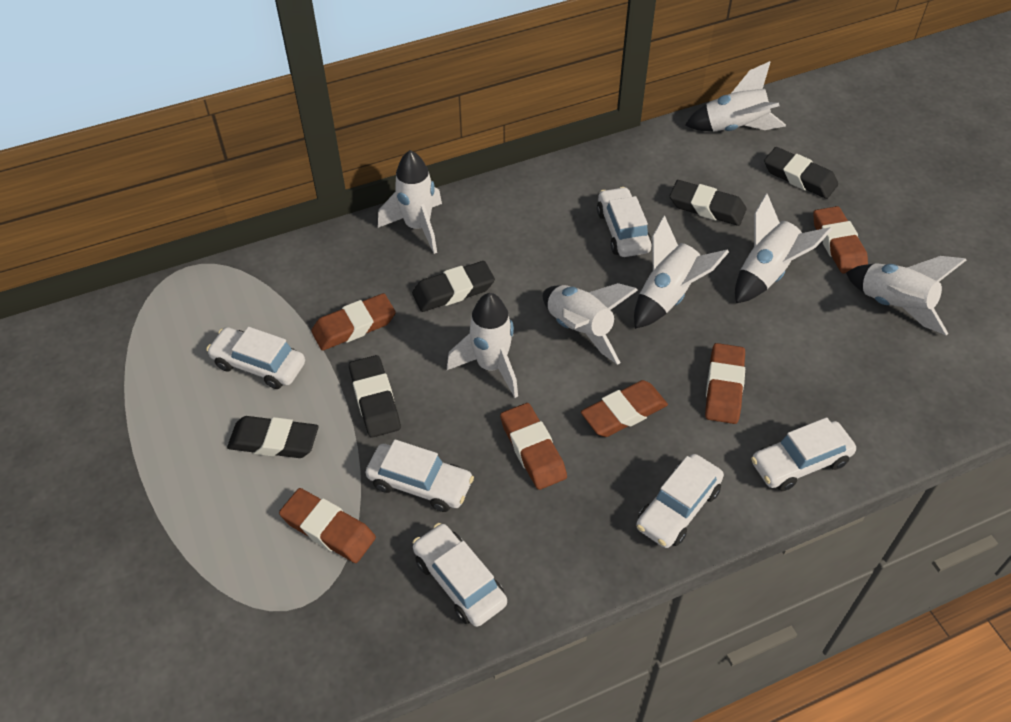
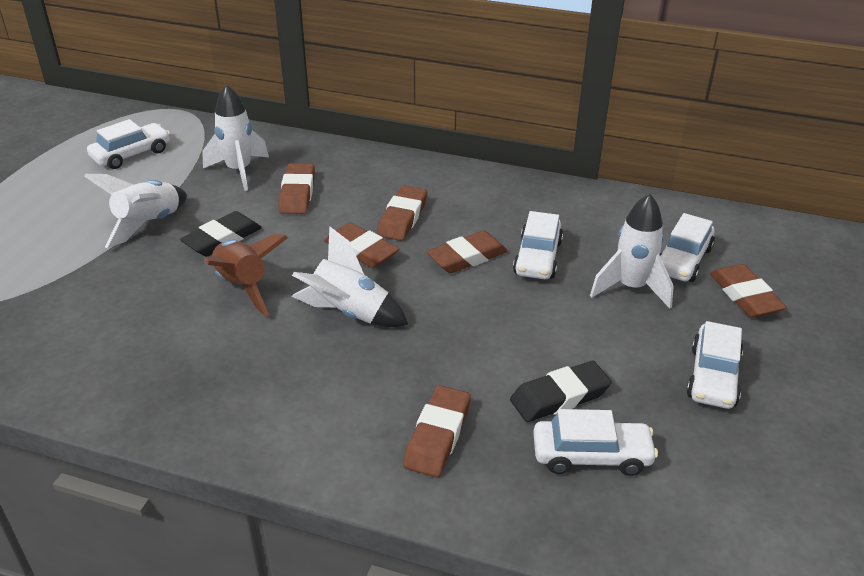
black eraser: 5 -> 2
brown rocket: 0 -> 1
white car: 6 -> 5
white rocket: 7 -> 4

